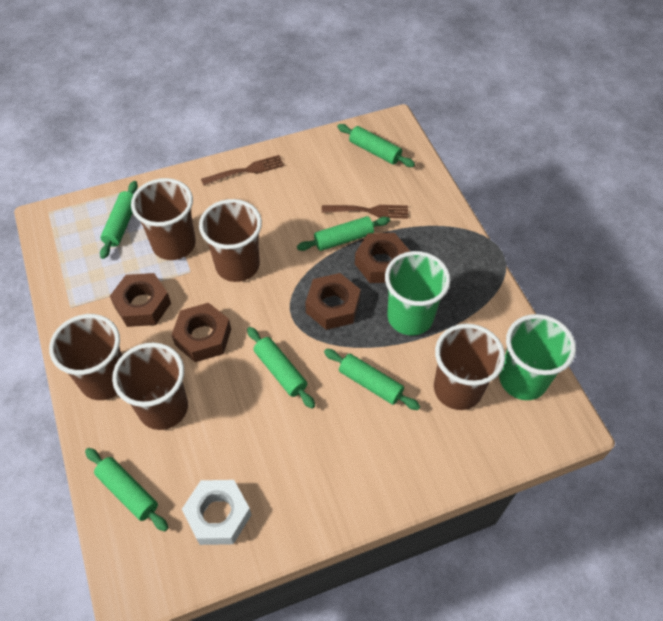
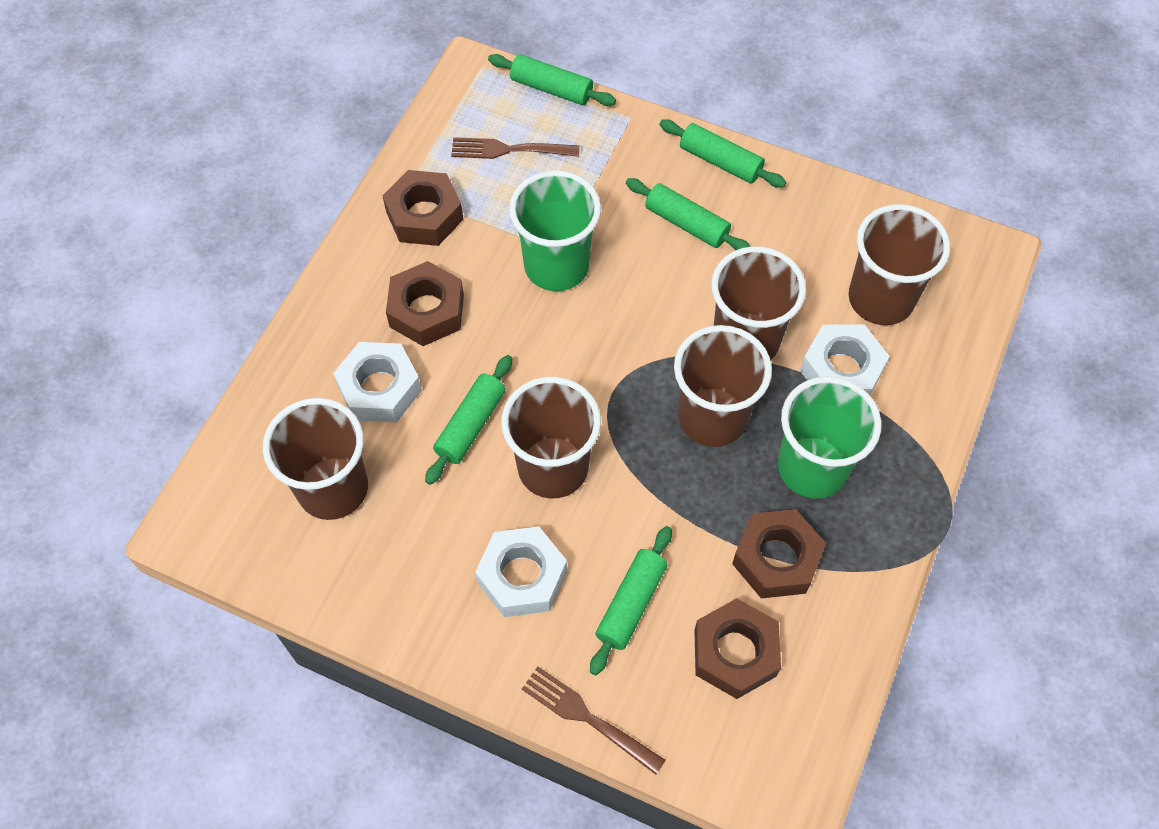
green rolling pin: 6 -> 5
white nut: 1 -> 3

